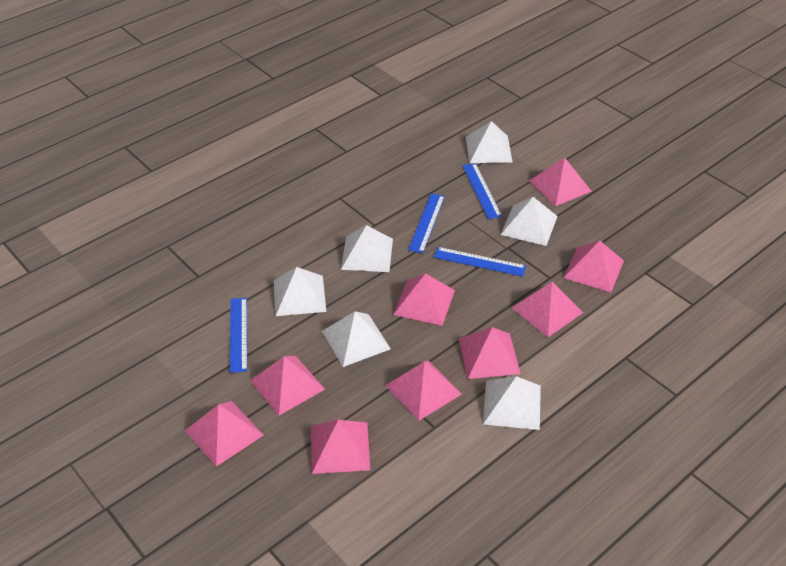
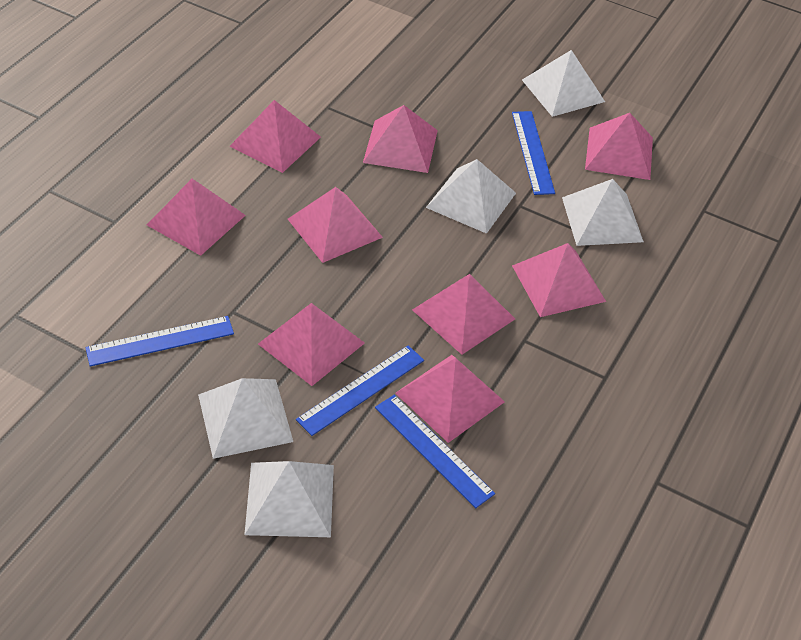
white pyramid: 6 -> 5

